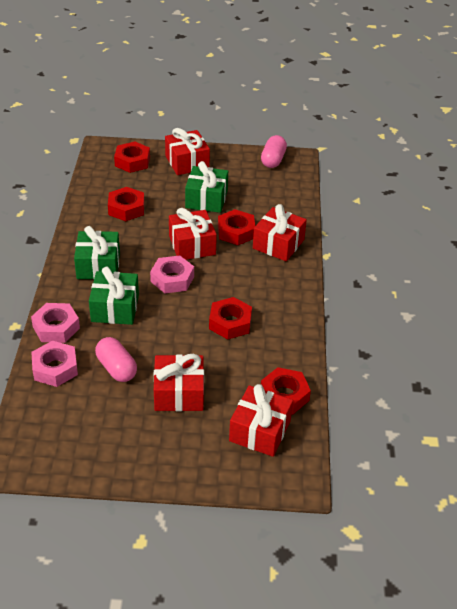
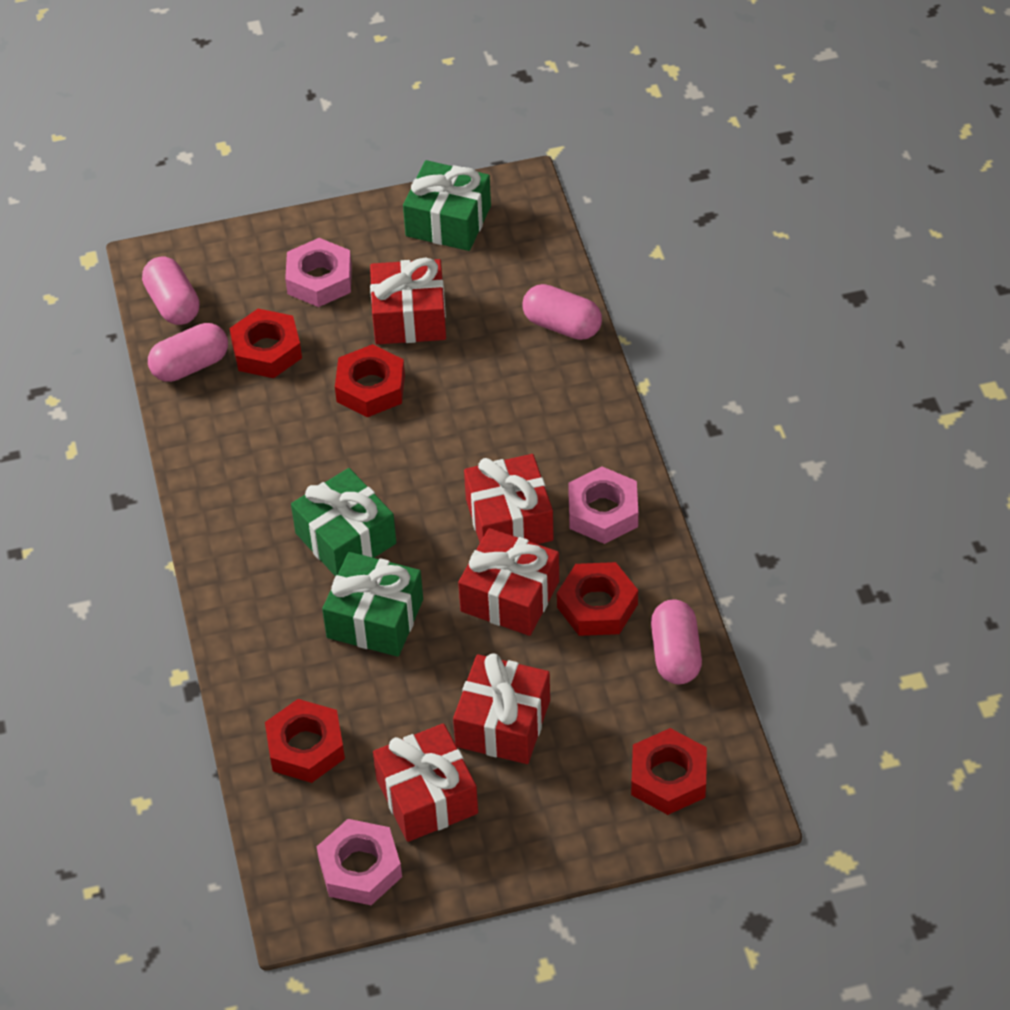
pink capsule: 2 -> 4

